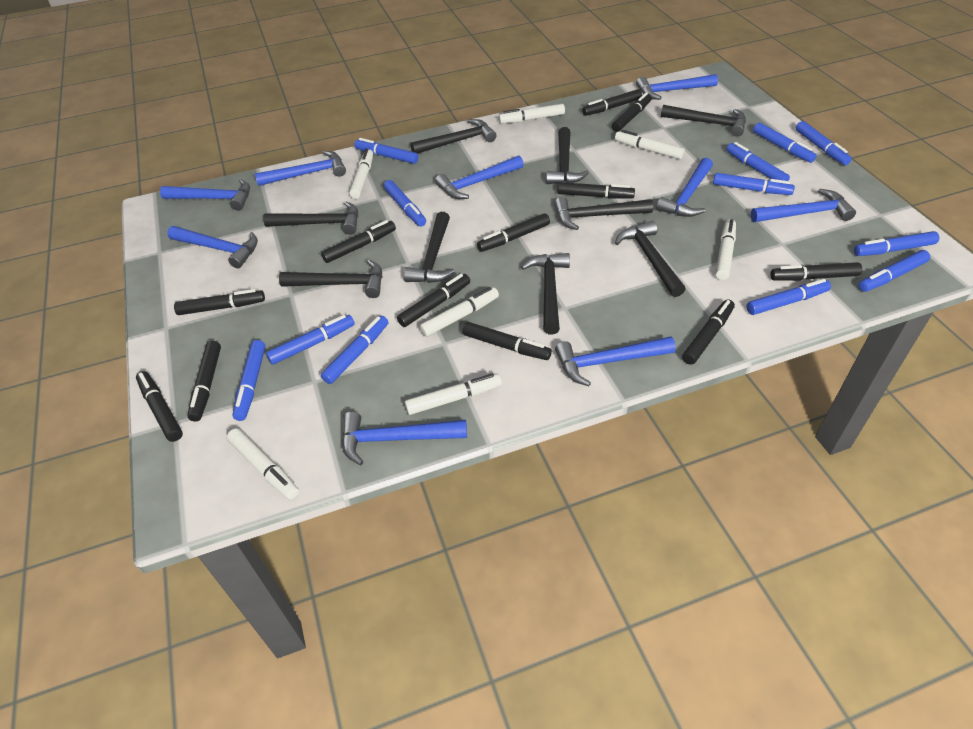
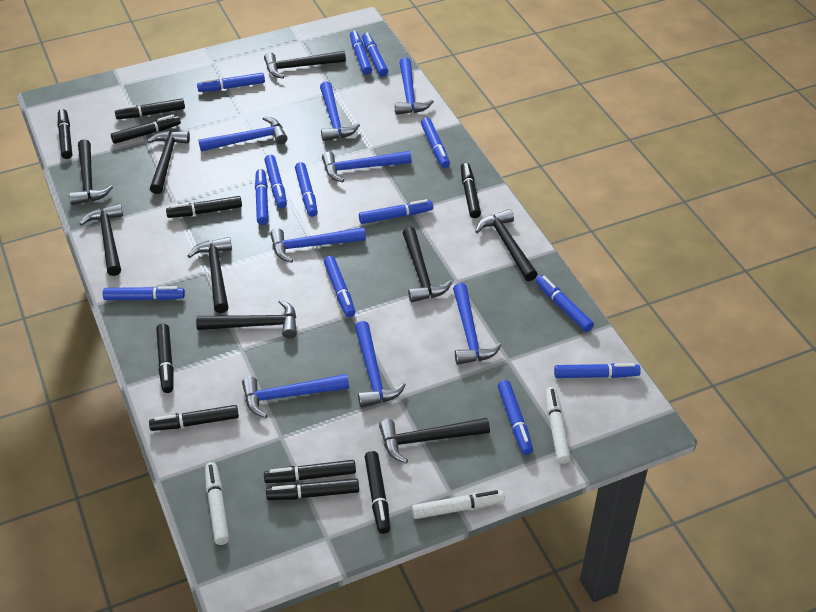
black marker: 12 -> 10
blue hammer: 9 -> 8
blue marker: 12 -> 13
white marker: 7 -> 3

